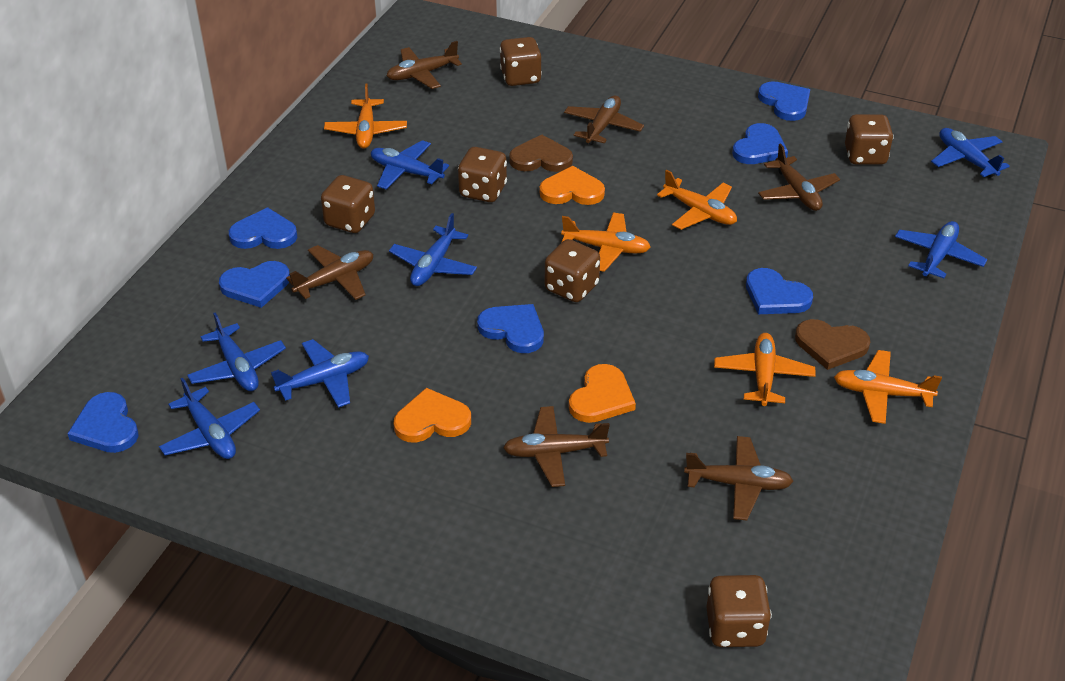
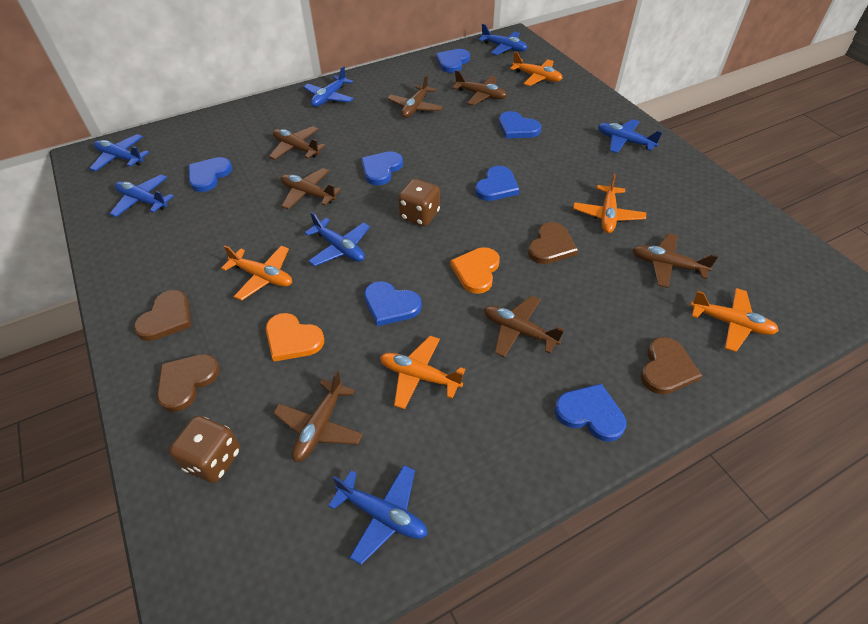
brown dice: 6 -> 2
brown heart: 2 -> 4
brown plane: 6 -> 7
orange heart: 3 -> 2

